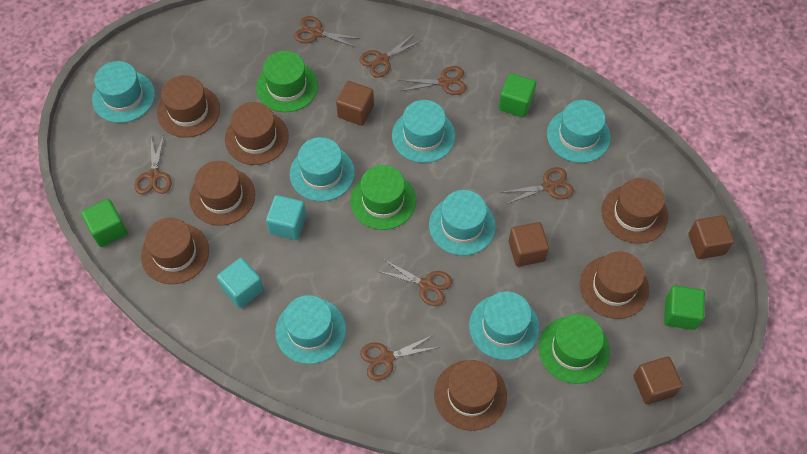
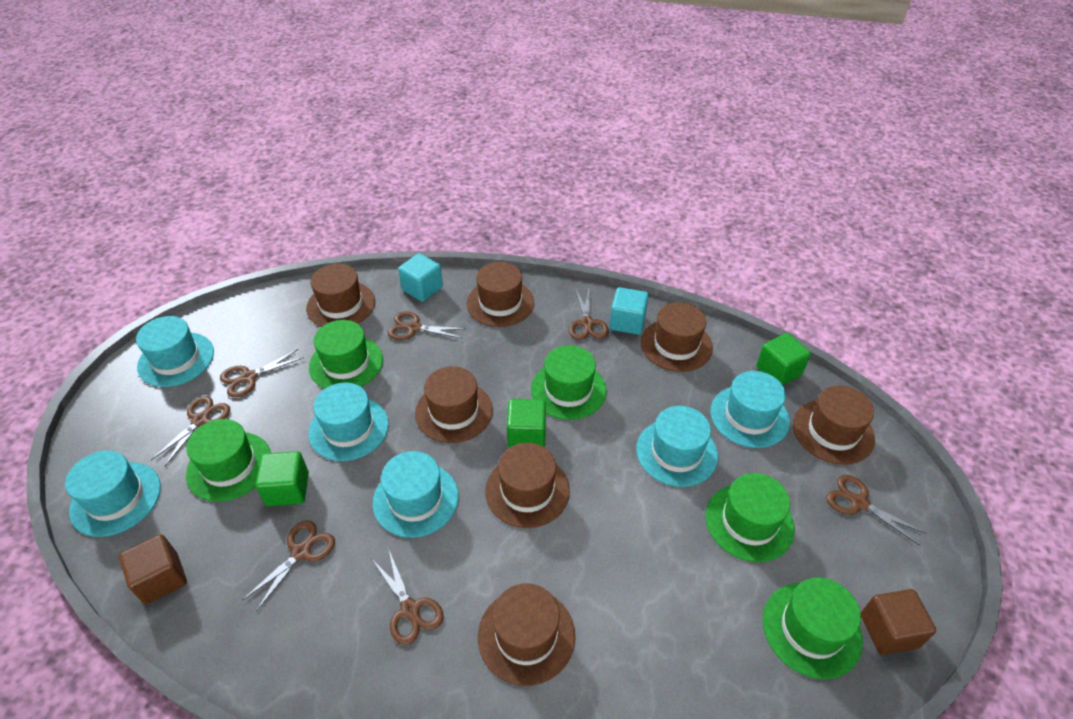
brown cube: 4 -> 2
green hat: 3 -> 5
turquoise hat: 7 -> 6

